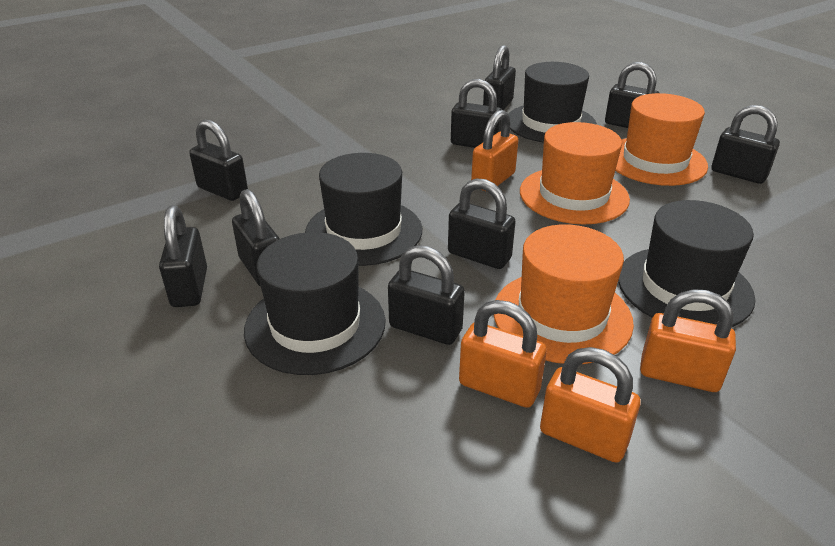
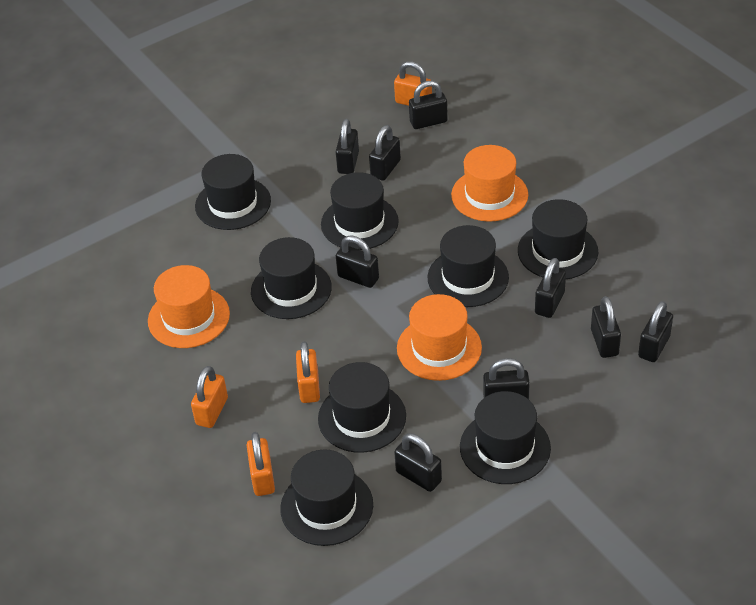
black hat: 4 -> 8

